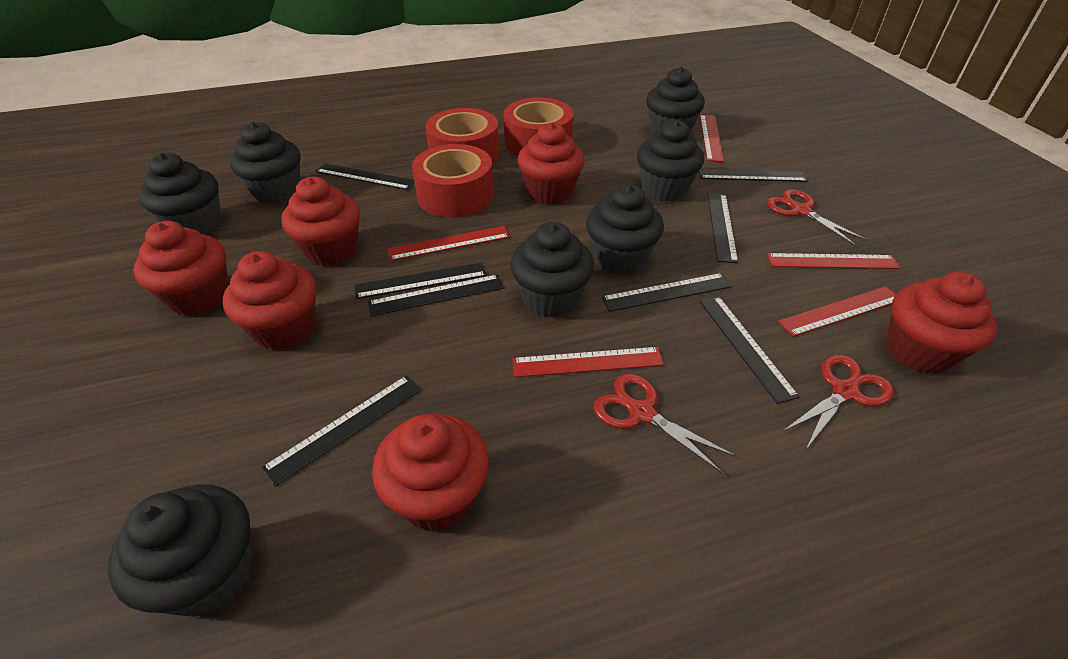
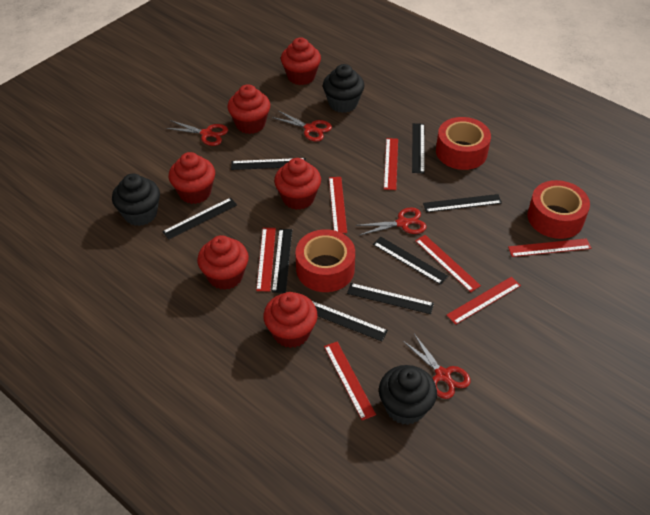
black cupcake: 7 -> 3
red ruler: 5 -> 7
red scissors: 3 -> 4

